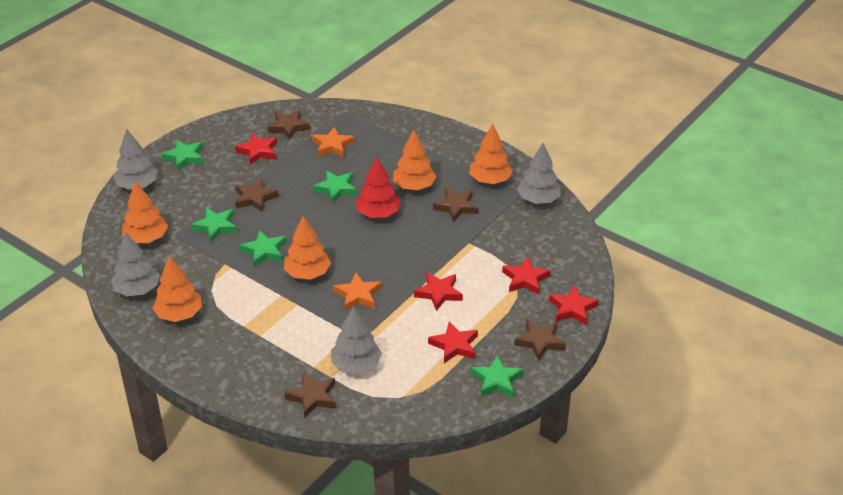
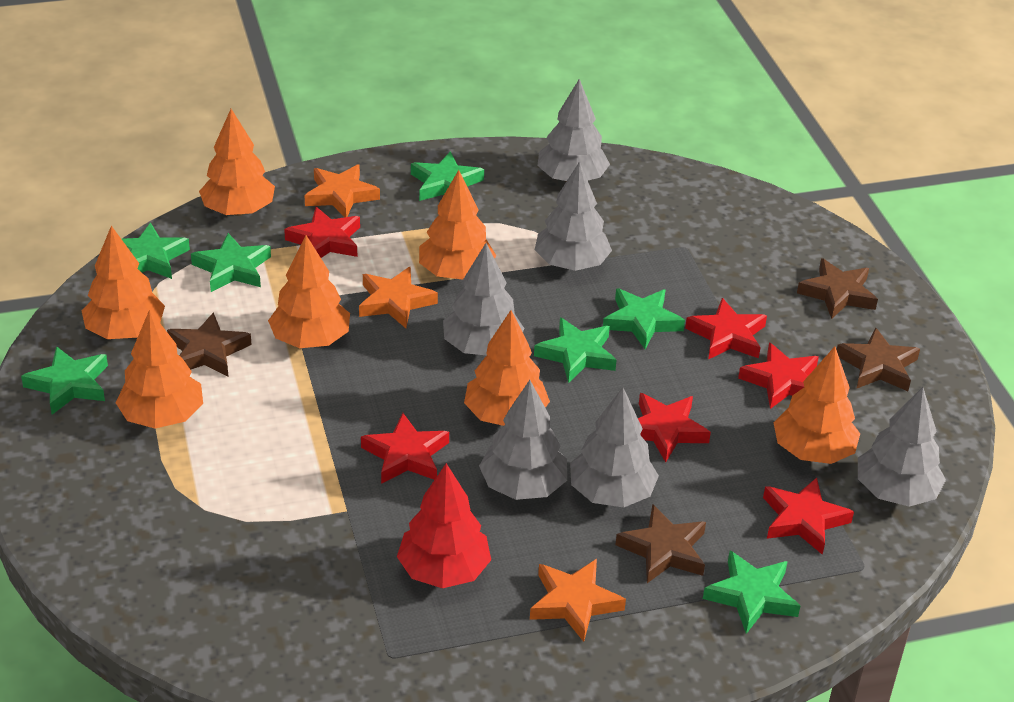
brown star: 5 -> 4
green star: 5 -> 7
grey tree: 4 -> 6
orange star: 2 -> 3
orange tree: 5 -> 7
red star: 5 -> 6

